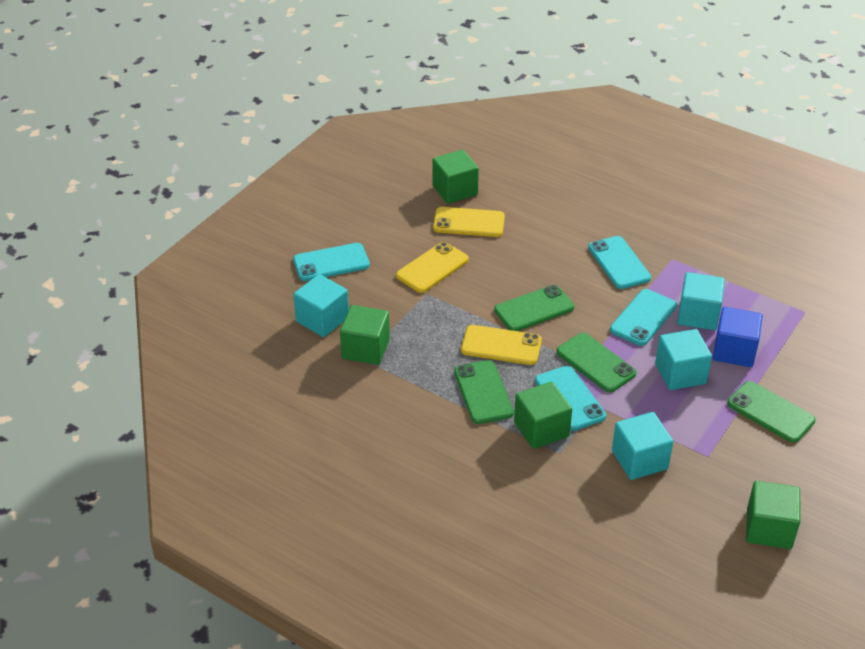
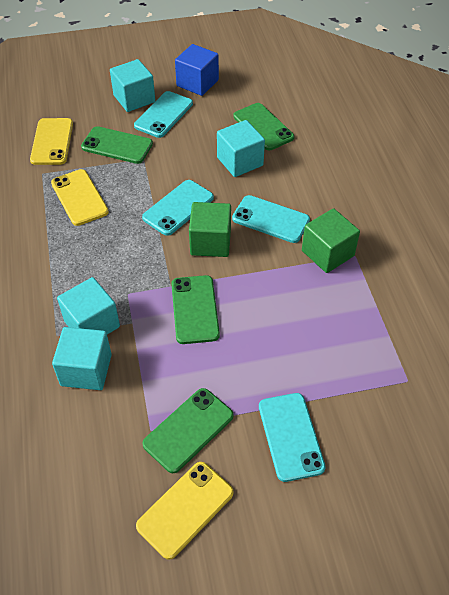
green cube: 4 -> 2

